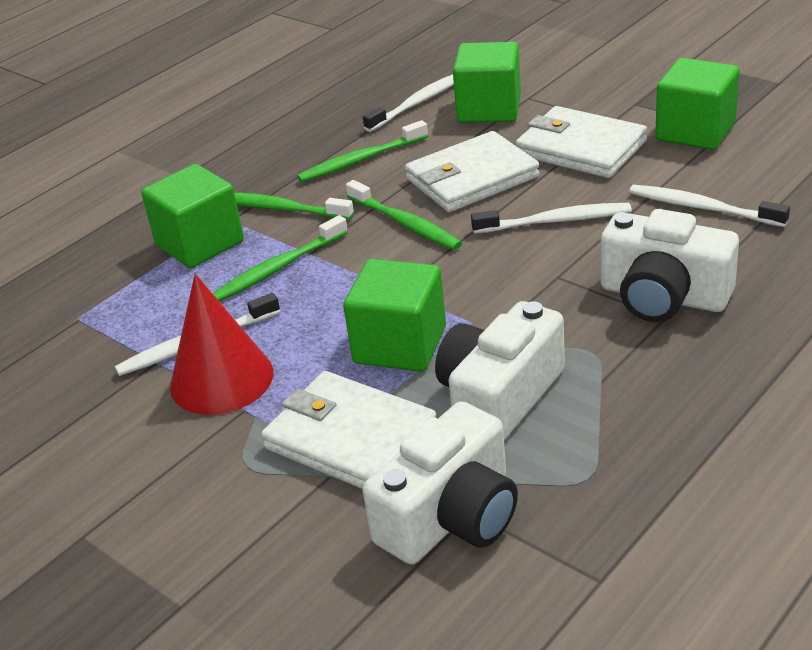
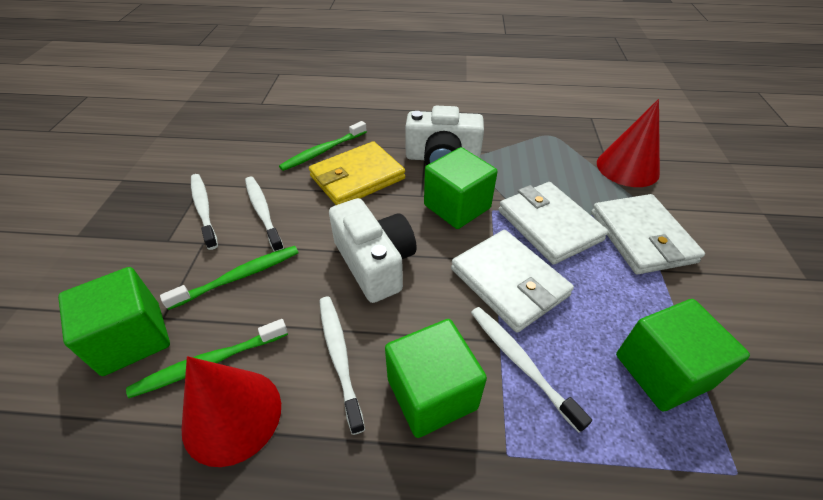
green toothbrush: 4 -> 3
red cone: 1 -> 2
white camera: 3 -> 2
yellow wallet: 0 -> 1

